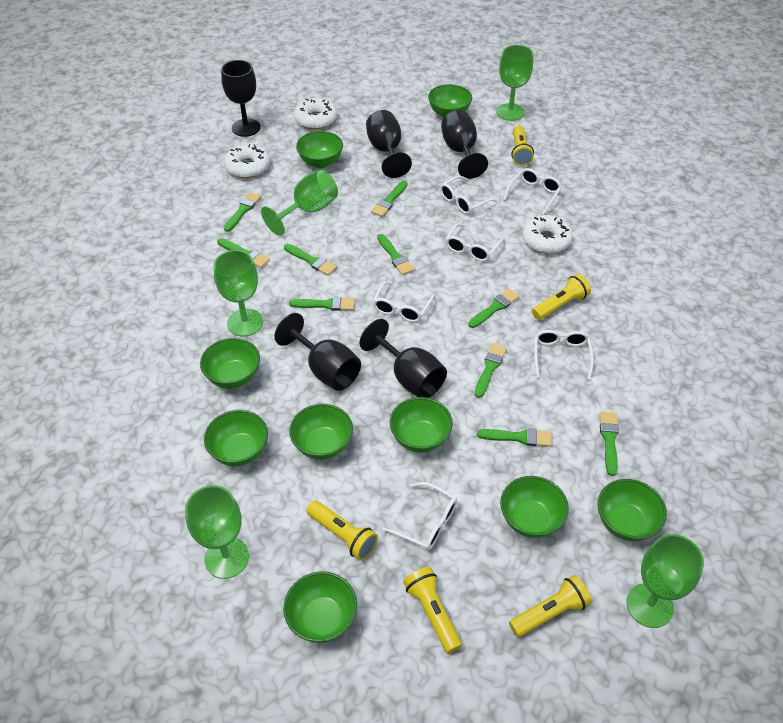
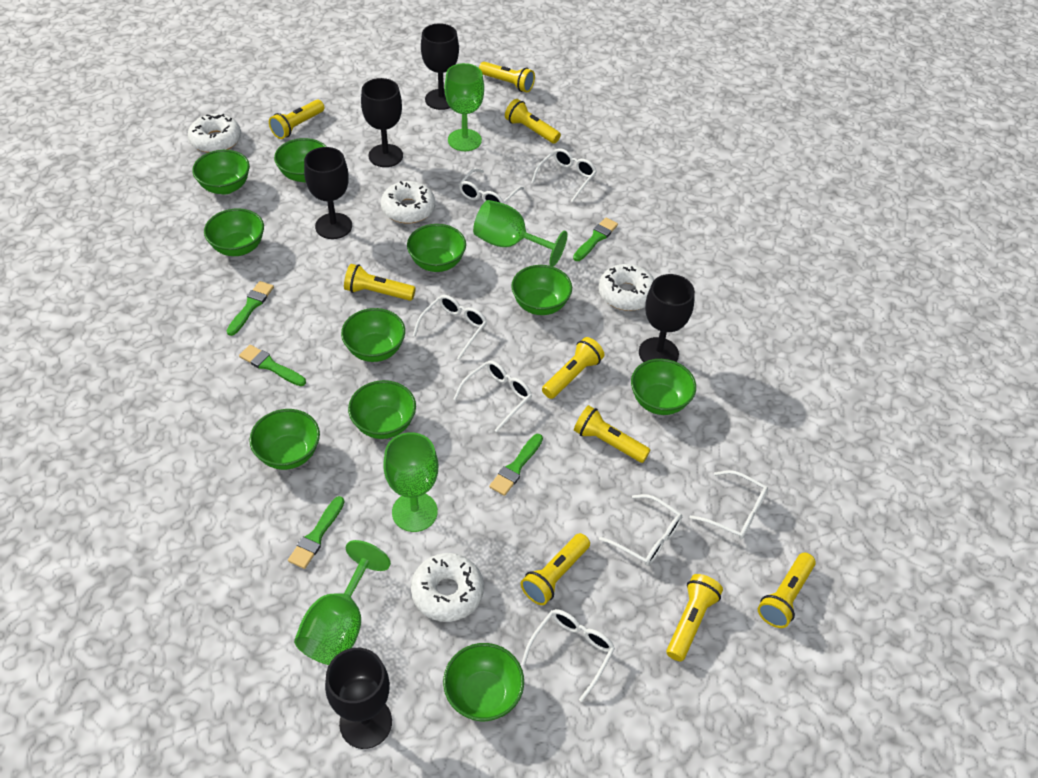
green bowl: 9 -> 10
green brush: 10 -> 5
green goblet: 5 -> 4
white donut: 3 -> 4
white glasses: 6 -> 7
yellow flashlight: 5 -> 9

